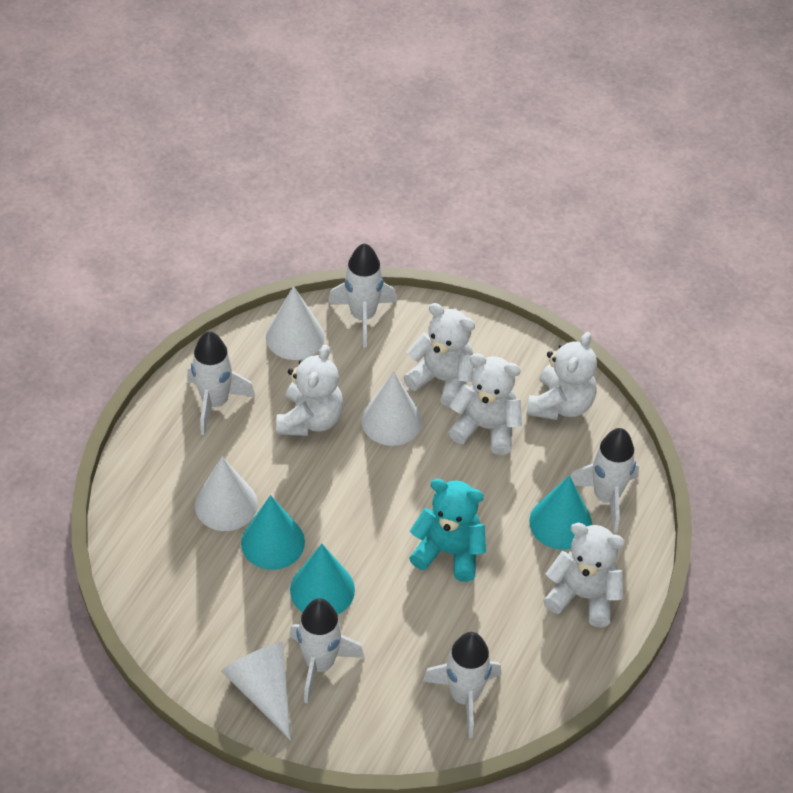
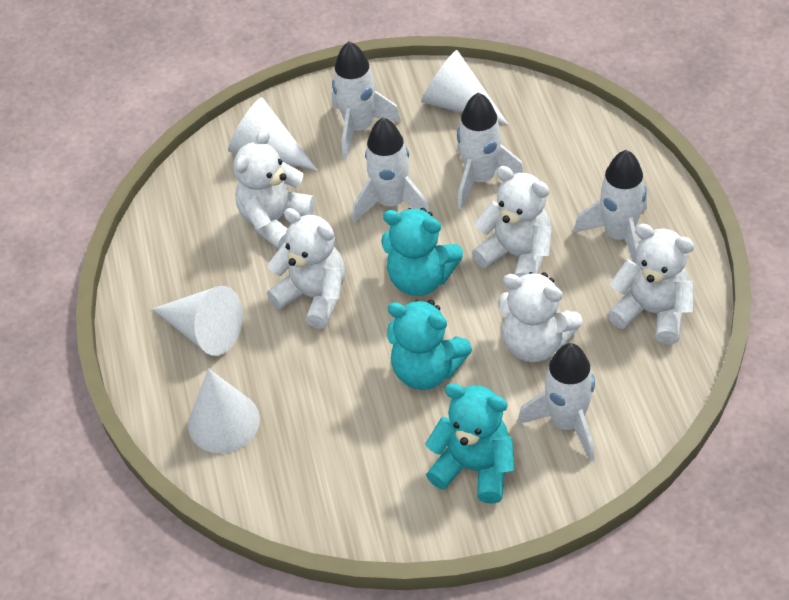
turquoise cone: 3 -> 0
turquoise teddy bear: 1 -> 3

